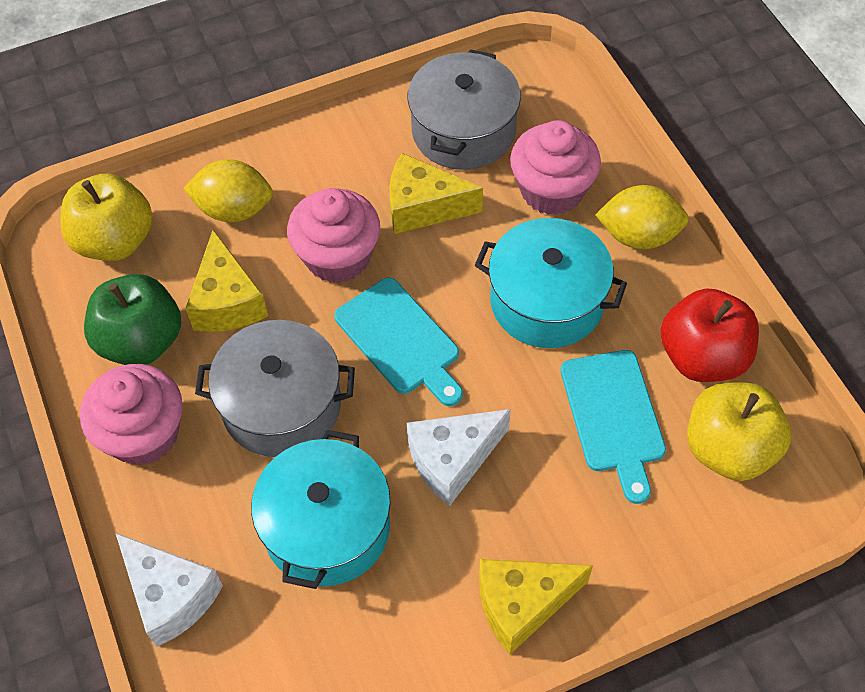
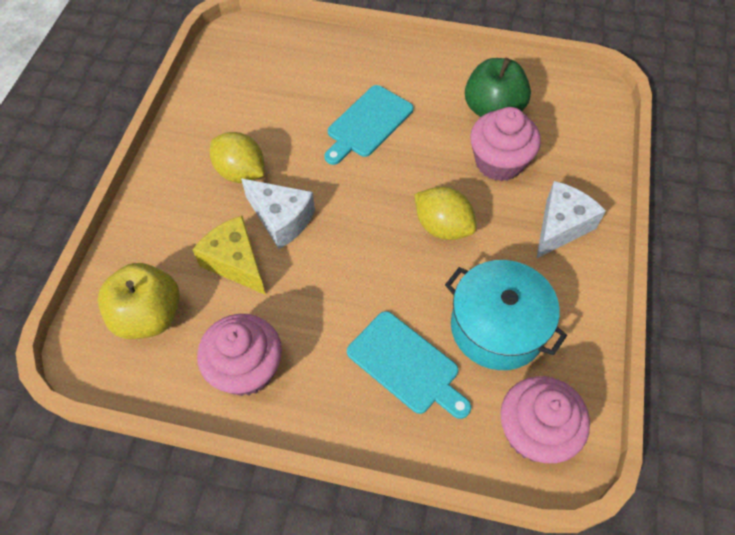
grey pot: 2 -> 0
red apple: 1 -> 0
turquoise pot: 2 -> 1
yellow apple: 2 -> 1
yellow cheese: 3 -> 1

